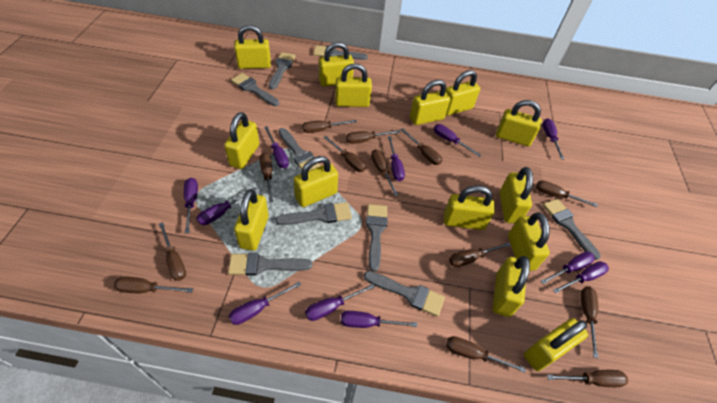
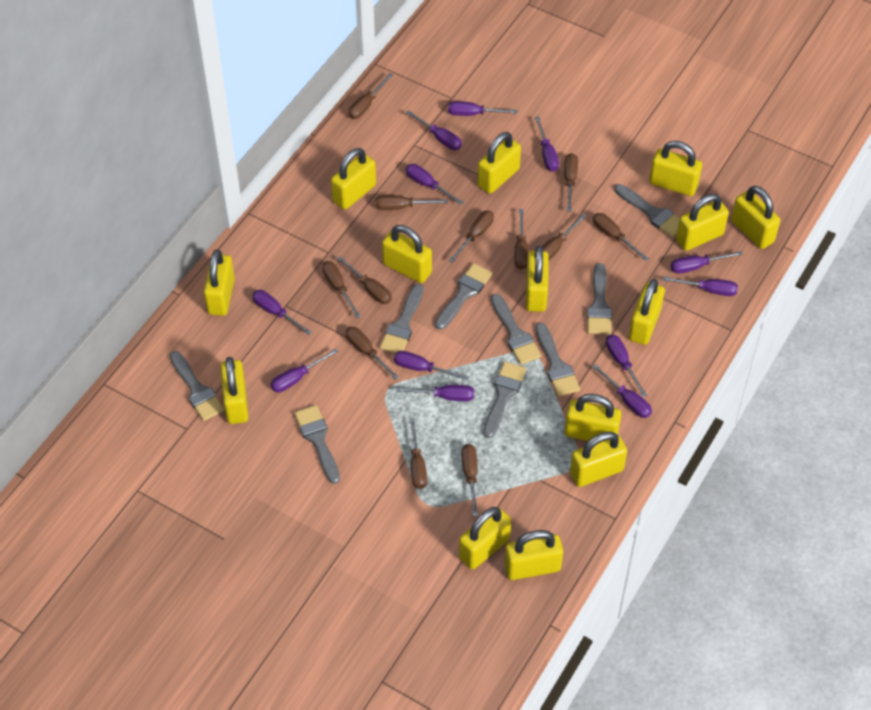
brown screwdriver: 13 -> 12
purple screwdriver: 11 -> 12

